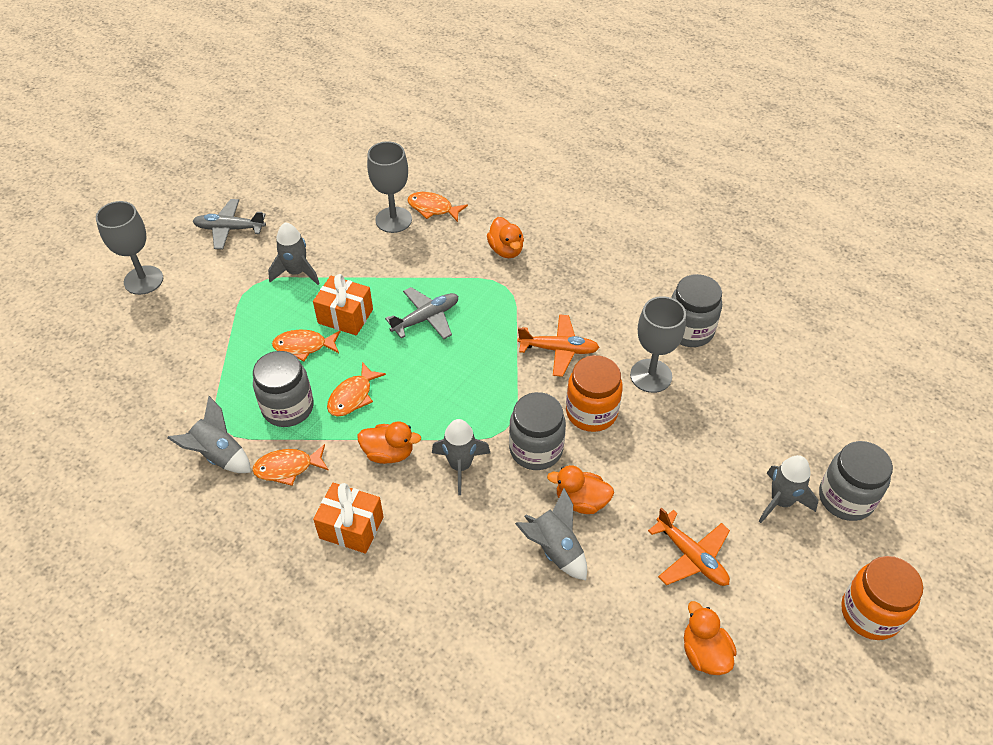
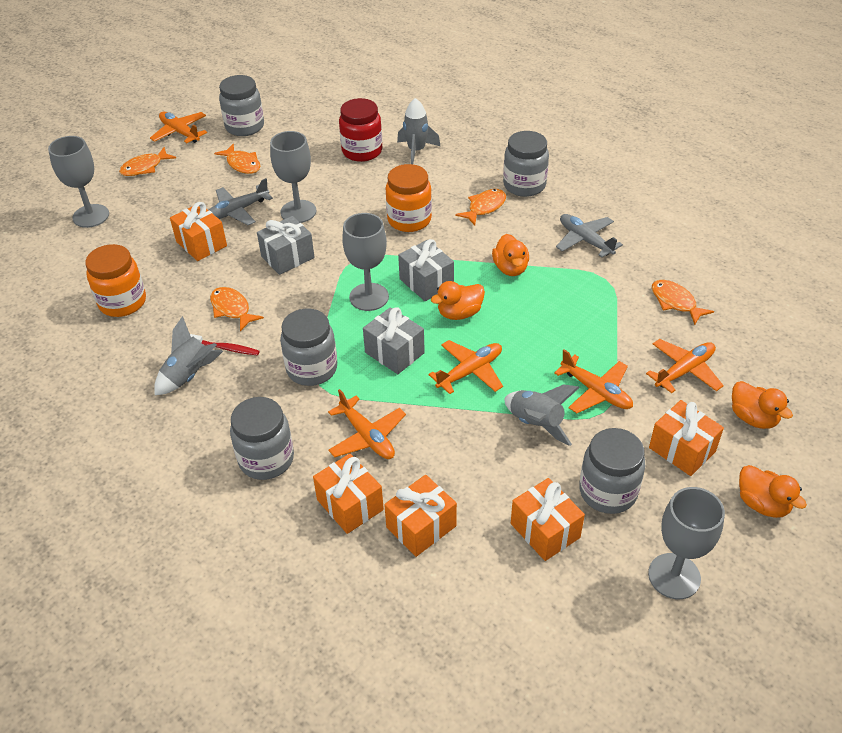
grey gift: 0 -> 3
grey goblet: 3 -> 4
grey jar: 4 -> 5
grey rocket: 5 -> 3
orange fish: 4 -> 5
orange gift: 2 -> 5
orange plane: 2 -> 5
red jar: 0 -> 1
red toothbrush: 0 -> 1

